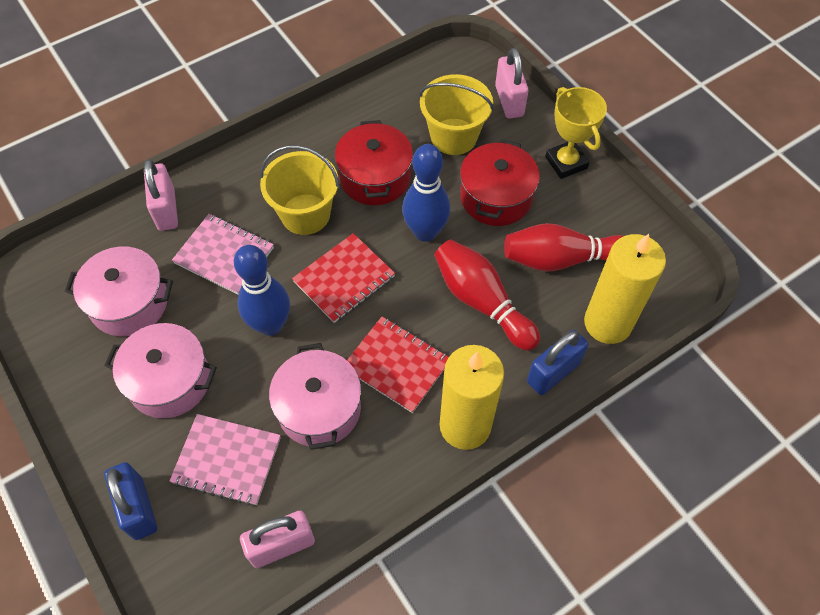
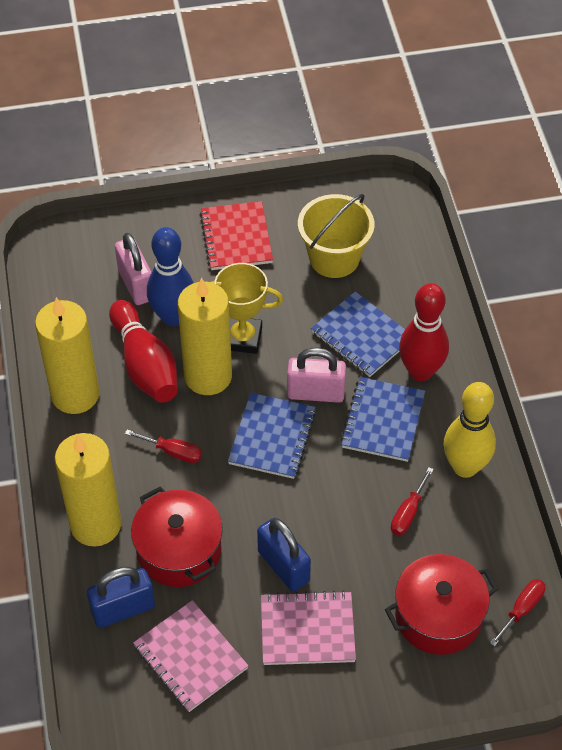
blue bowling pin: 2 -> 1
blue notebook: 0 -> 3
pink padlock: 3 -> 2
pink pot: 3 -> 0
red notebook: 2 -> 1
red screwdriver: 0 -> 3
yellow bowling pin: 0 -> 1
yellow bucket: 2 -> 1
yellow candle: 2 -> 3

